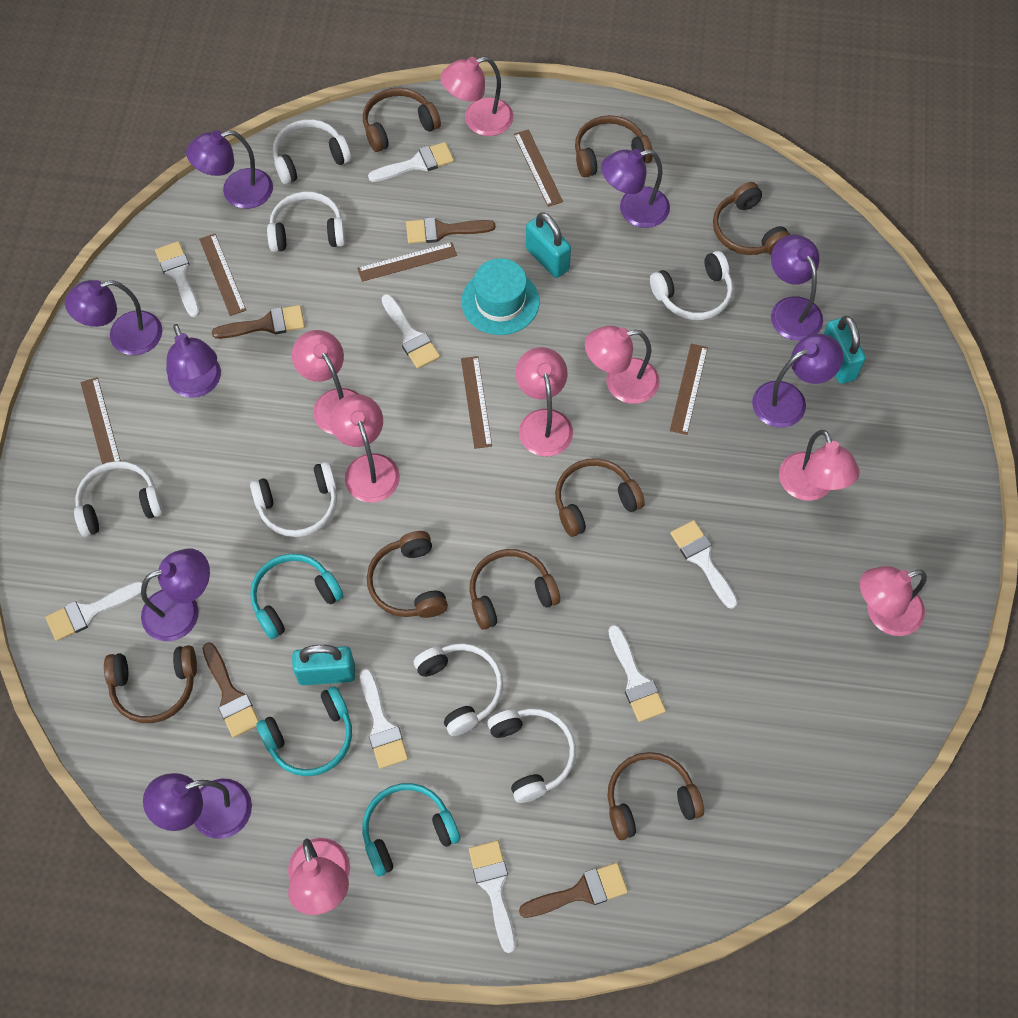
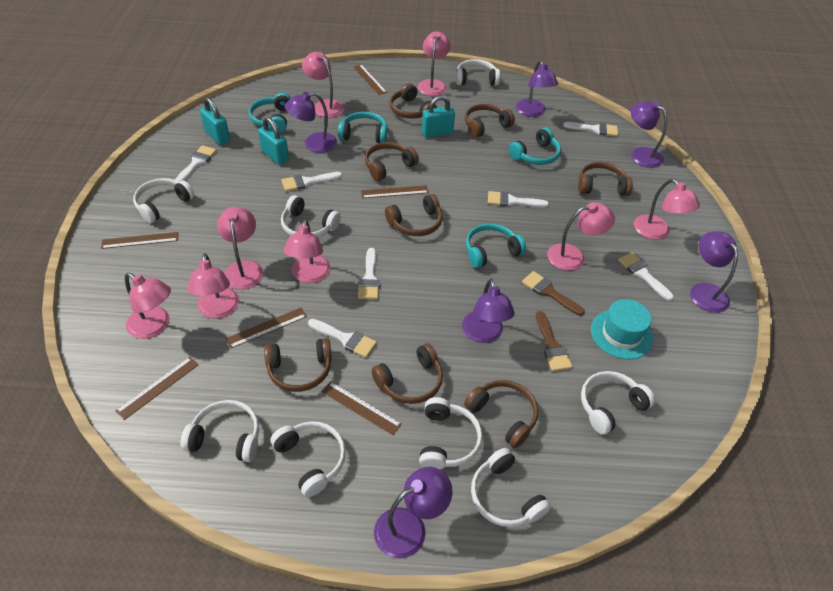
brown brush: 4 -> 2
purple lamp: 8 -> 6
turquoise headphones: 3 -> 4
white brush: 8 -> 7
white headphones: 7 -> 8

